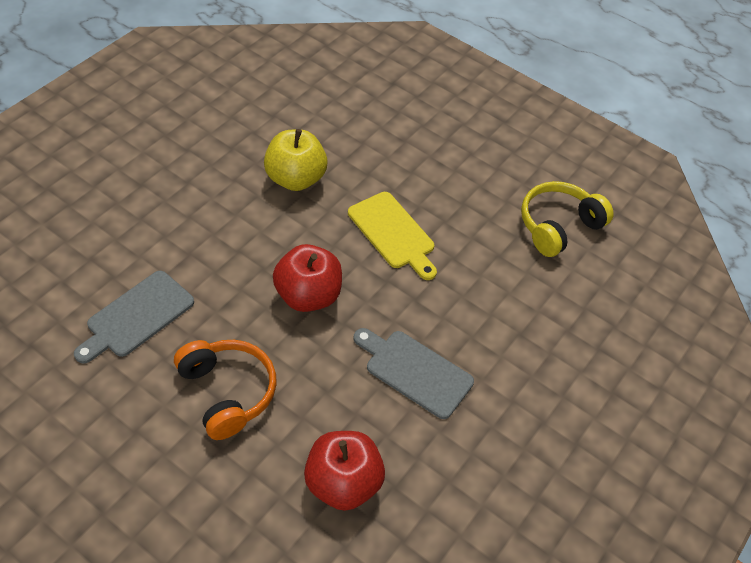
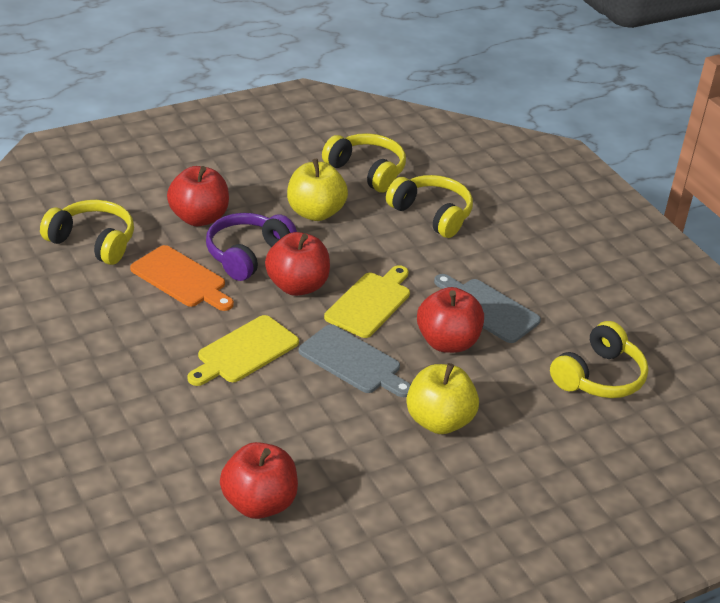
orange cutting board: 0 -> 1
orange headphones: 1 -> 0
purple headphones: 0 -> 1
red apple: 2 -> 4
yellow apple: 1 -> 2
yellow cutting board: 1 -> 2
yellow headphones: 1 -> 4

